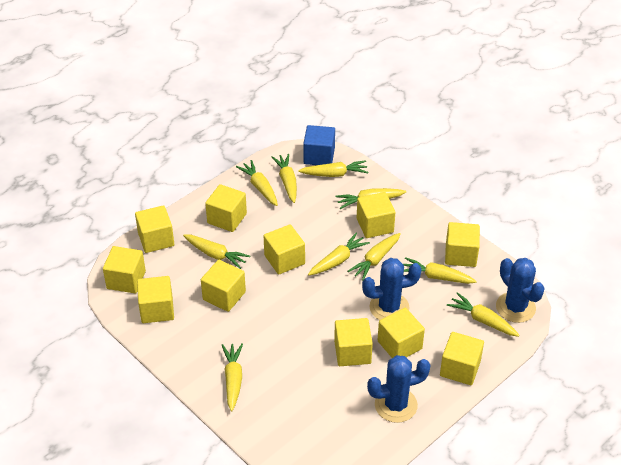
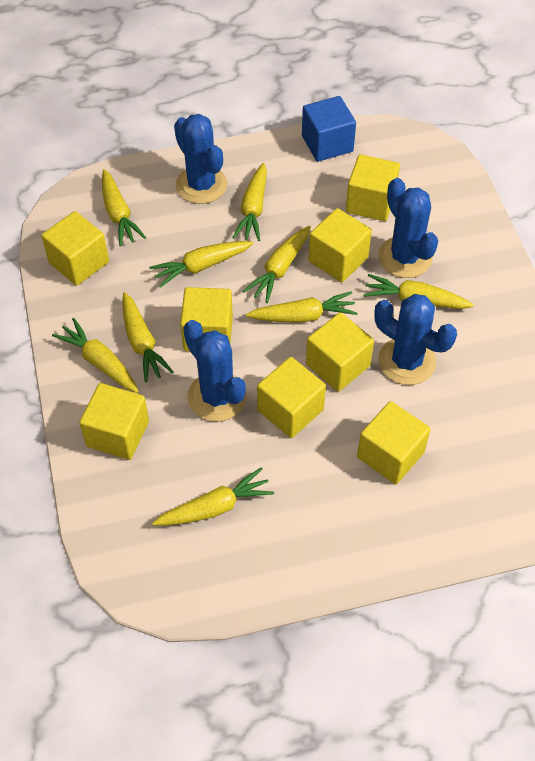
blue cactus: 3 -> 4
yellow carrot: 10 -> 9
yellow cube: 11 -> 8

